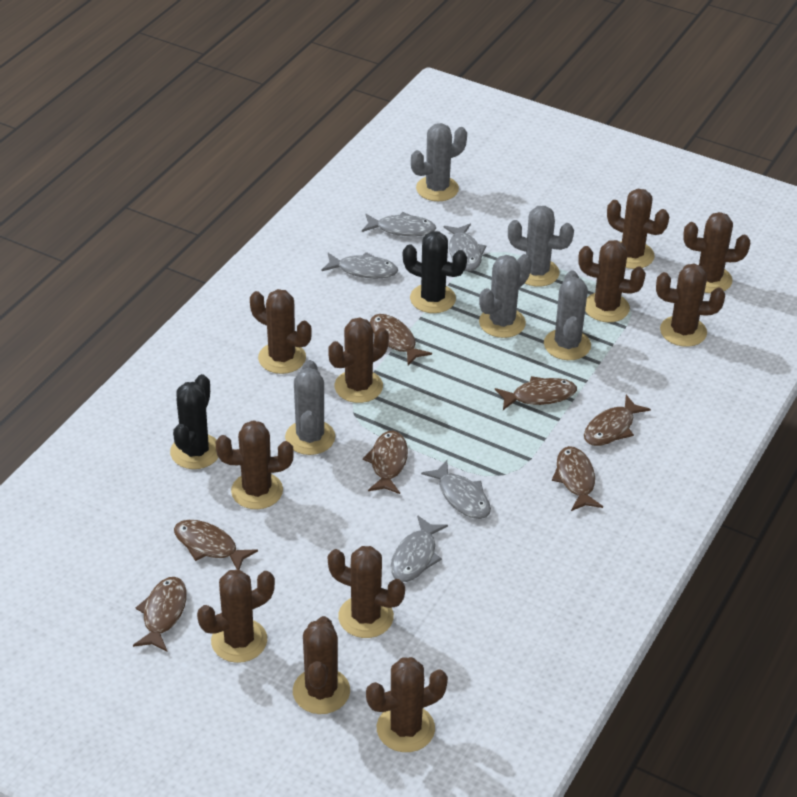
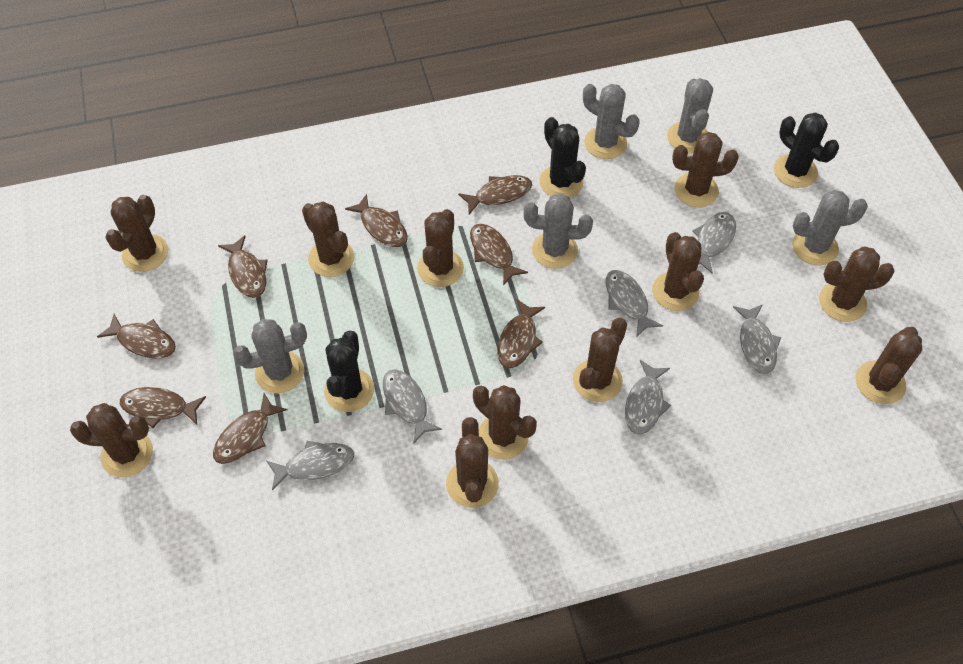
black cactus: 2 -> 3
brown fish: 7 -> 8
grey fish: 5 -> 6

